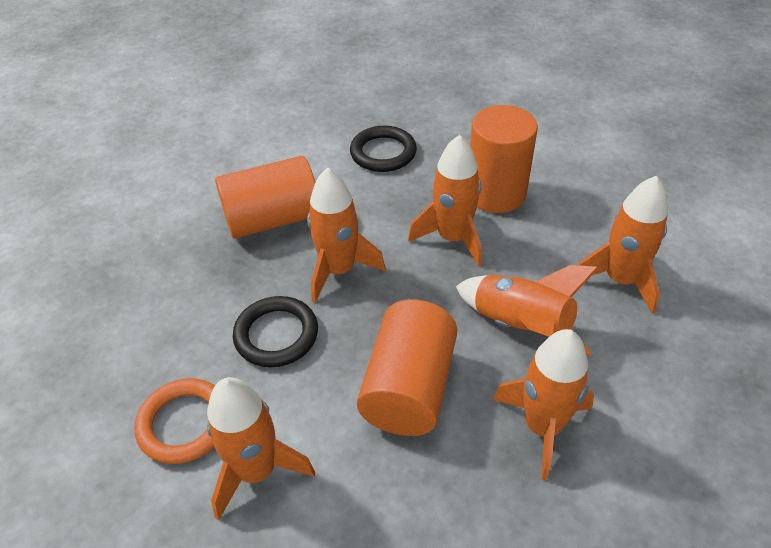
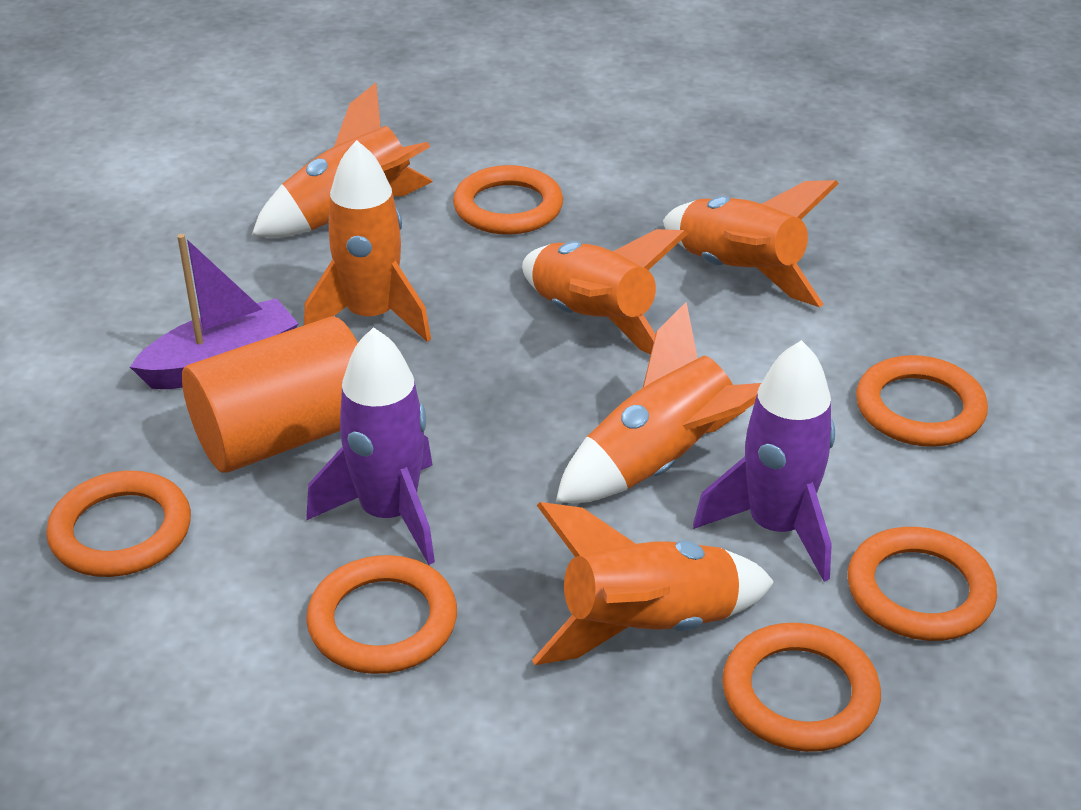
black ring: 2 -> 0
orange cylinder: 3 -> 1
orange ring: 1 -> 6
purple boat: 0 -> 1
purple rocket: 0 -> 2

